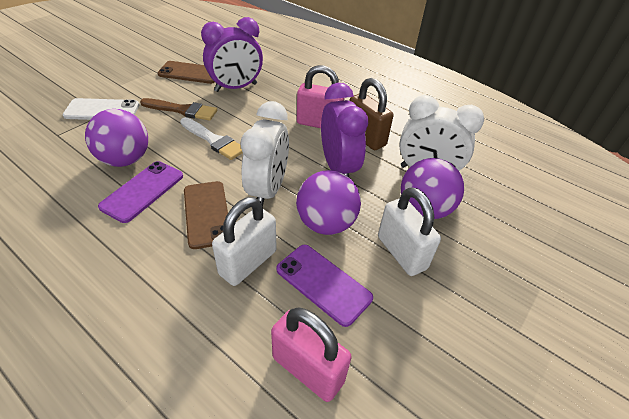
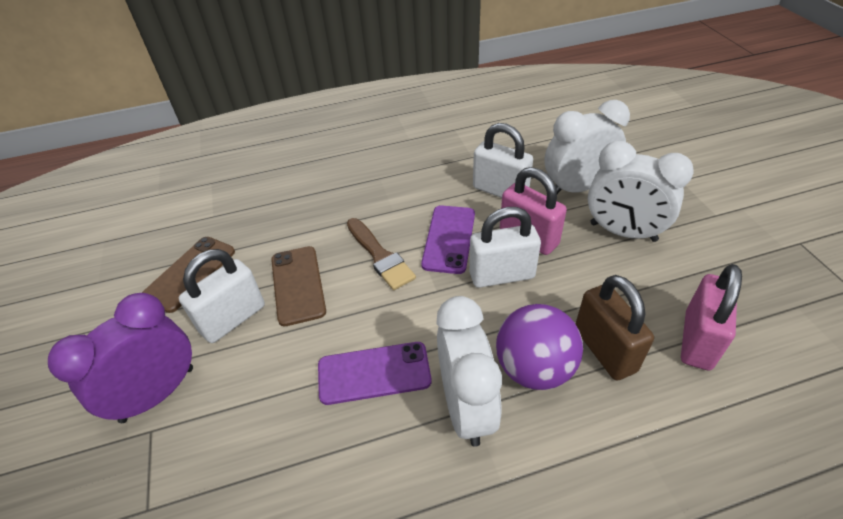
purple ball: 3 -> 1
purple clock: 2 -> 1
white brush: 1 -> 0
white clock: 2 -> 3
white padlock: 2 -> 3
white phone: 1 -> 0

